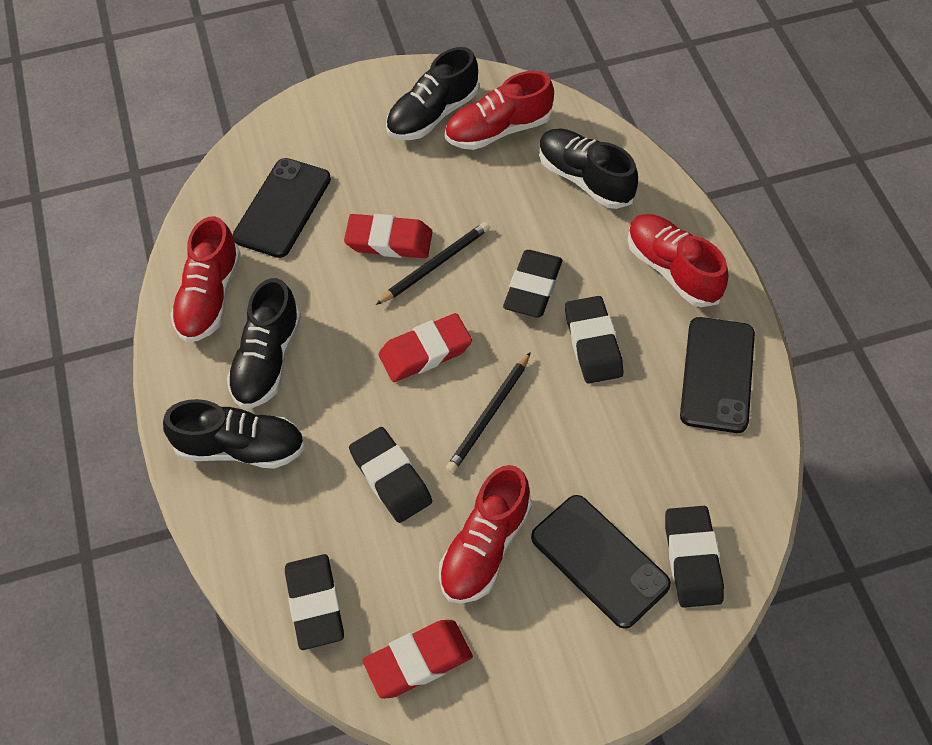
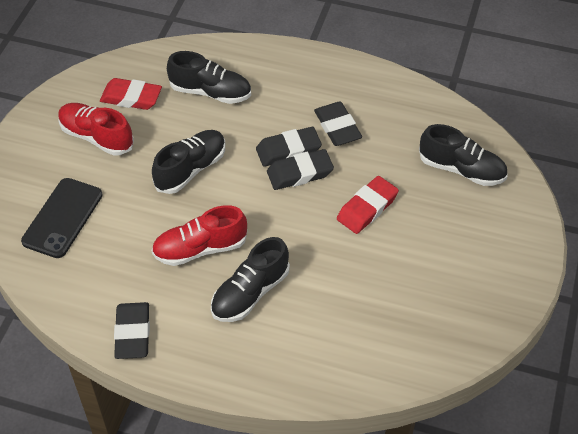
black eraser: 5 -> 4
black pencil: 2 -> 0
black phone: 3 -> 1
red eraser: 3 -> 2
red shoe: 4 -> 2

